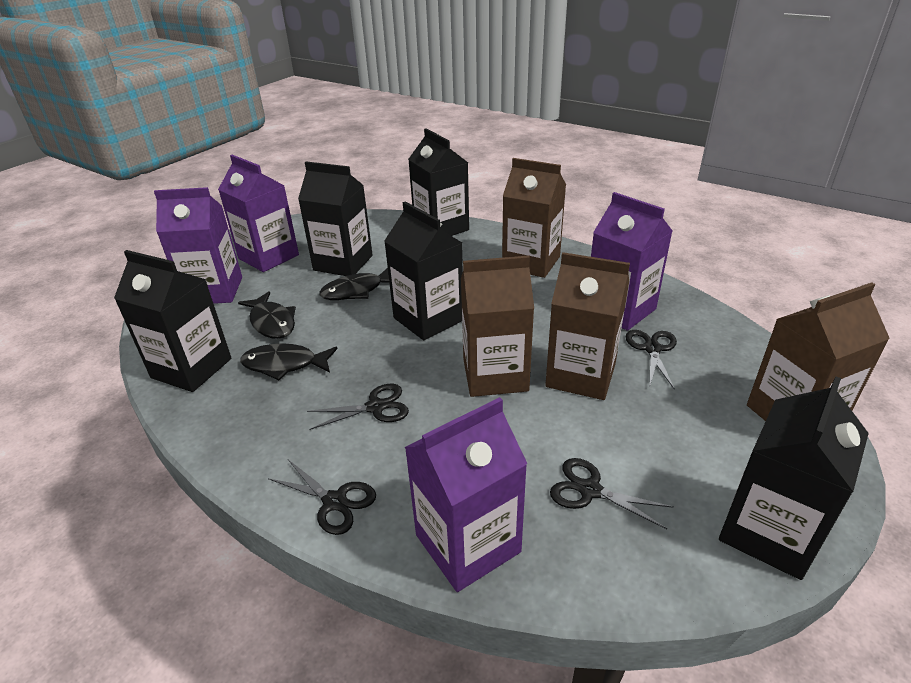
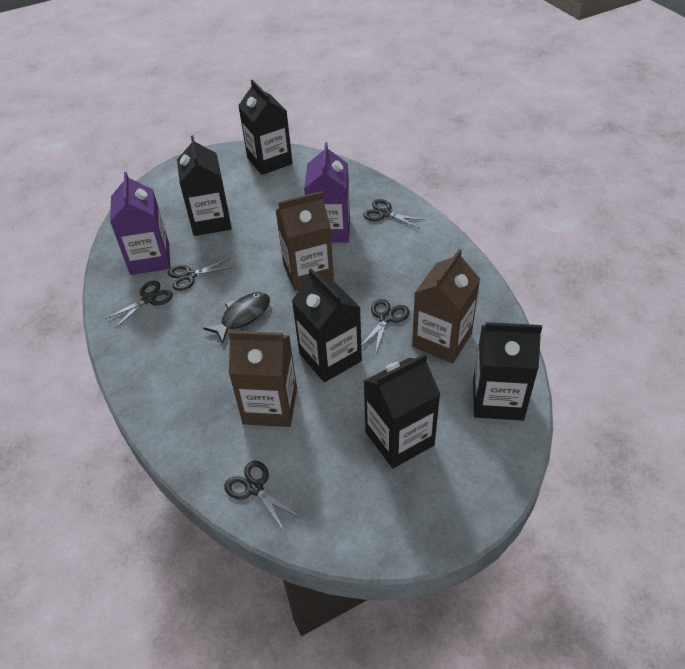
black fish: 3 -> 1
black scissors: 4 -> 5
brown carton: 4 -> 3
purple carton: 4 -> 2

